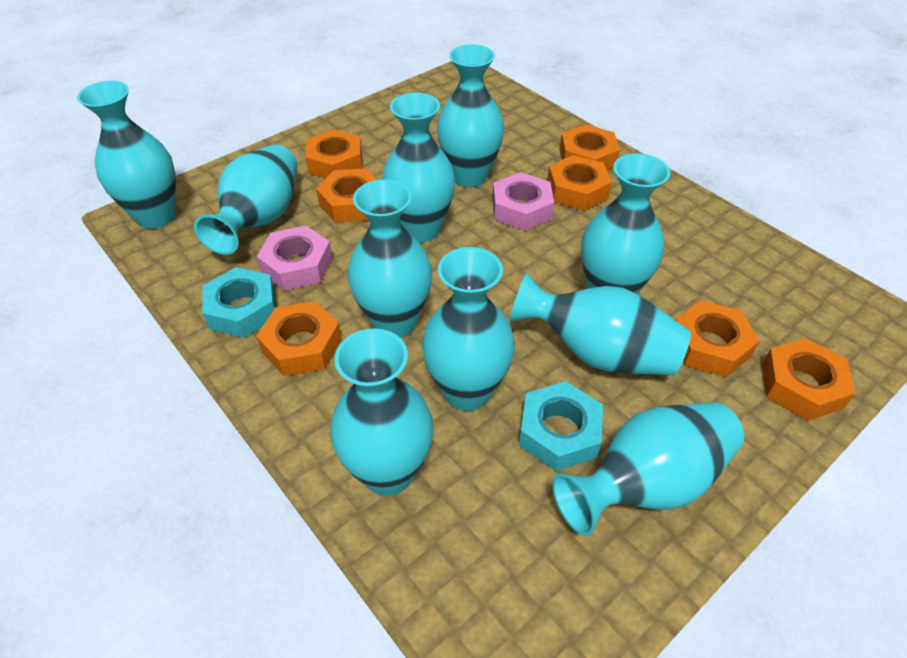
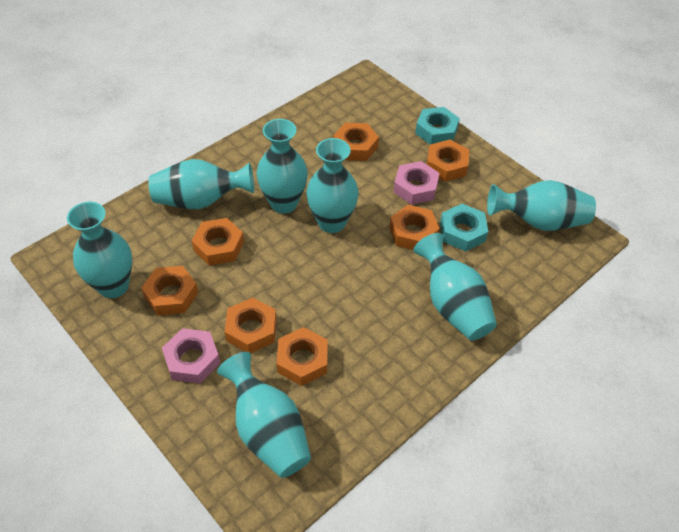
turquoise vase: 10 -> 7

